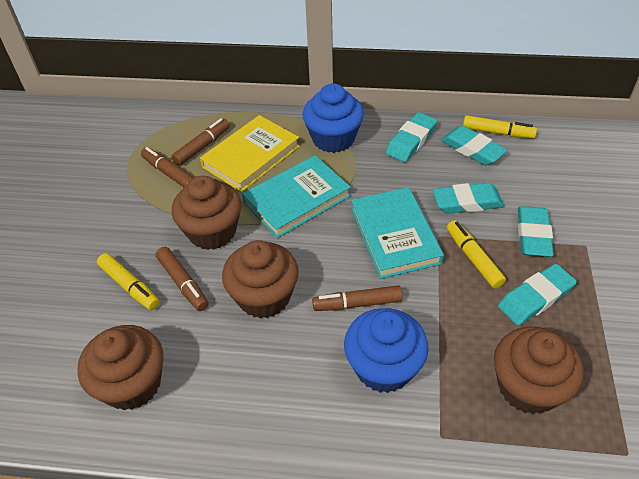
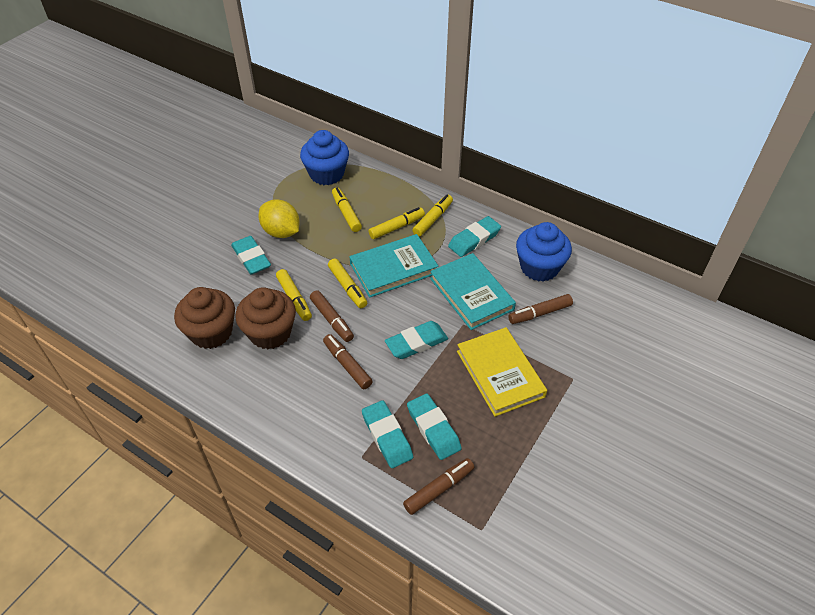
brown cupcake: 4 -> 2
yellow lemon: 0 -> 1
yellow marker: 3 -> 5

